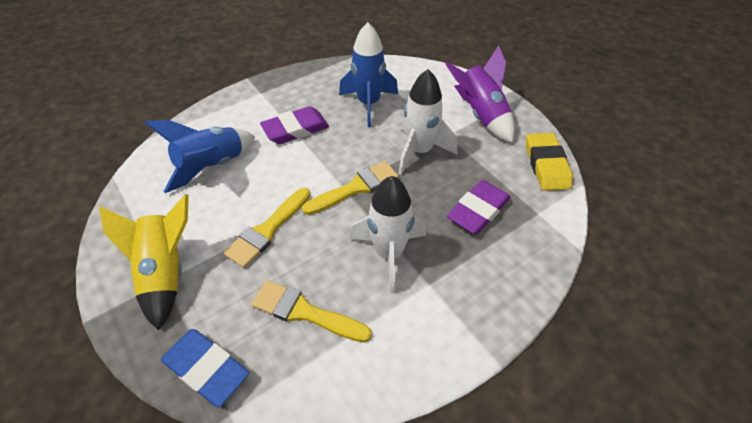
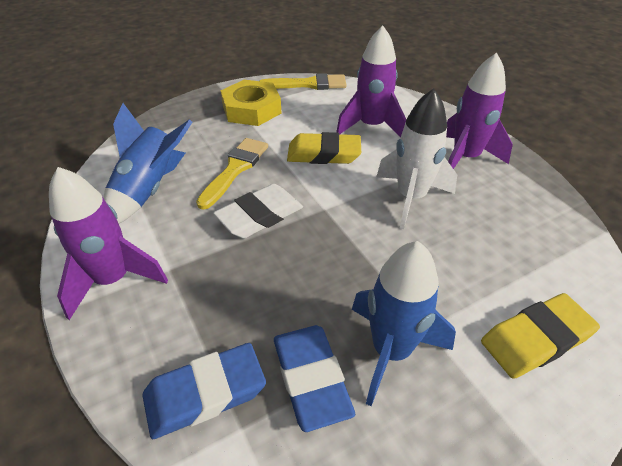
blue eraser: 1 -> 2
purple eraser: 2 -> 0
purple rocket: 1 -> 3
white eraser: 0 -> 1
white rocket: 2 -> 1
yellow brush: 3 -> 2
yellow eraser: 1 -> 2
yellow nut: 0 -> 1
yellow rocket: 1 -> 0

